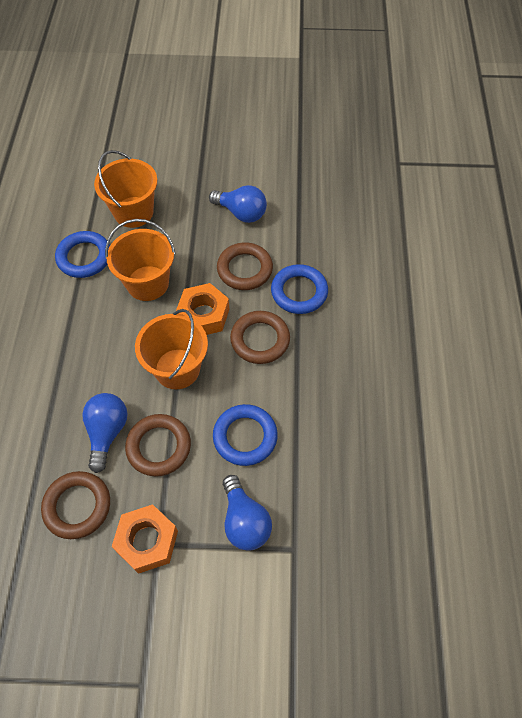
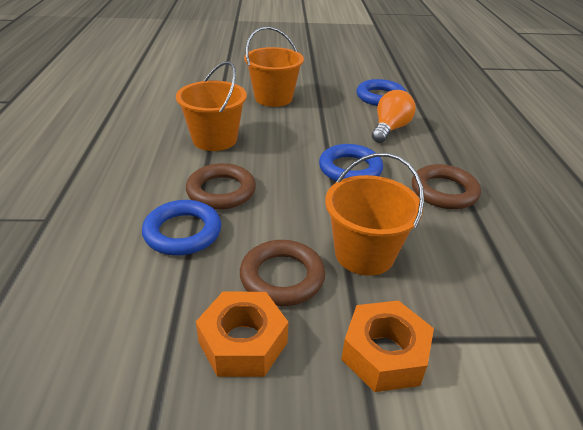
blue light bulb: 3 -> 0
brown ring: 4 -> 3
orange light bulb: 0 -> 1

